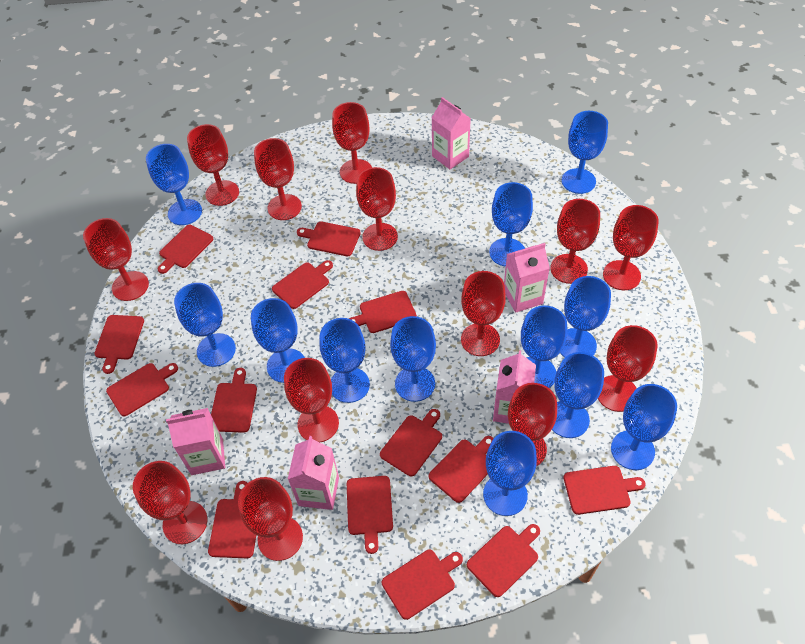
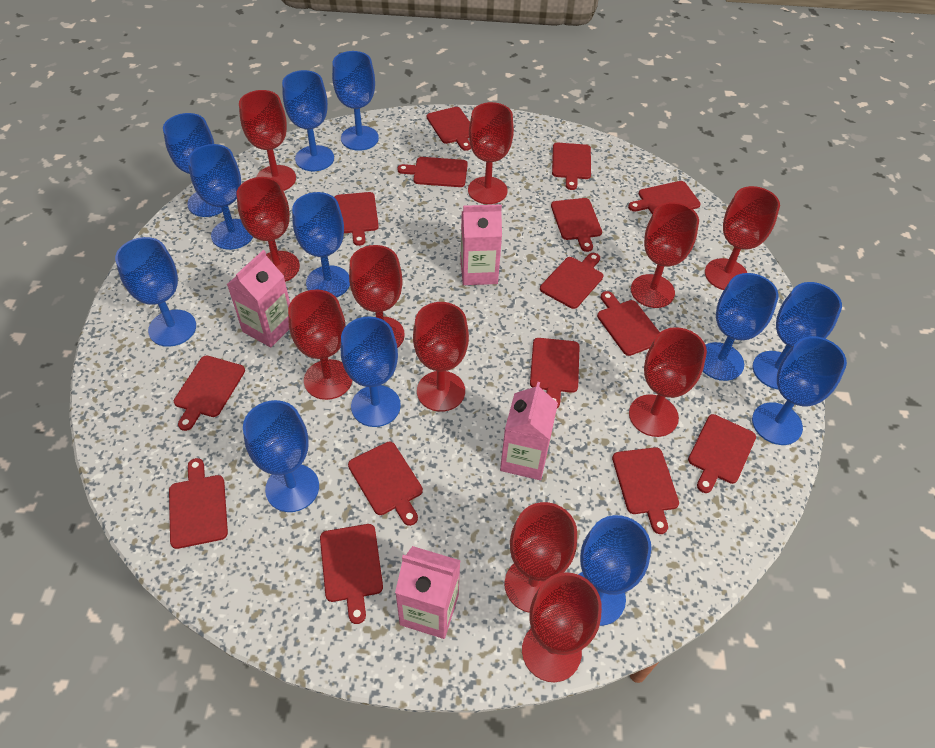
pink carton: 5 -> 4
red cutting board: 14 -> 15
red goblet: 13 -> 11

